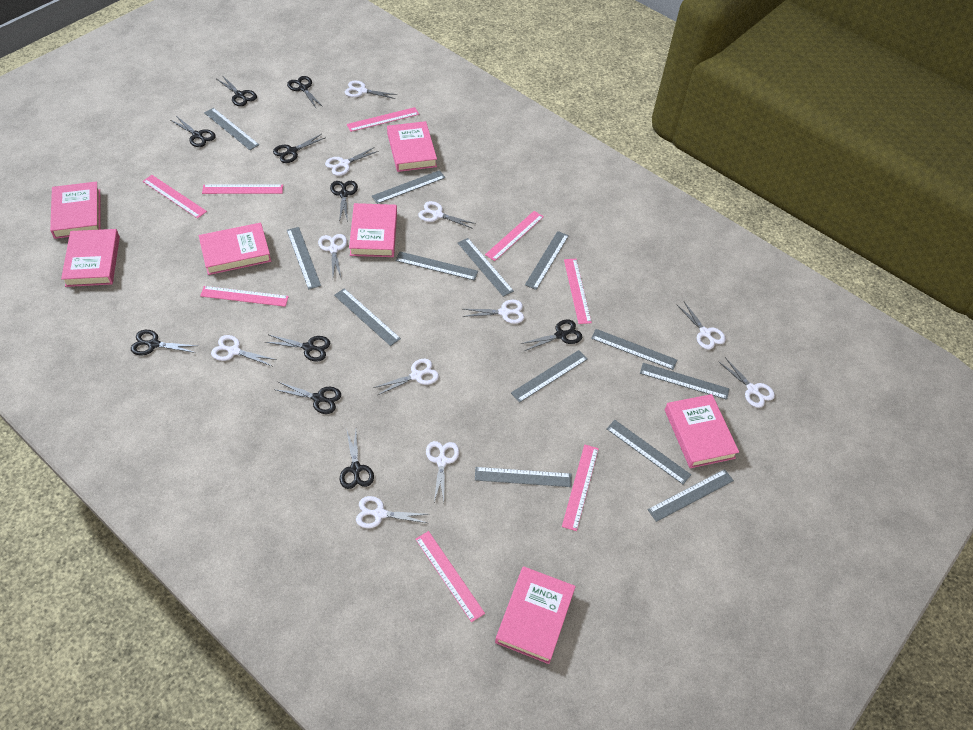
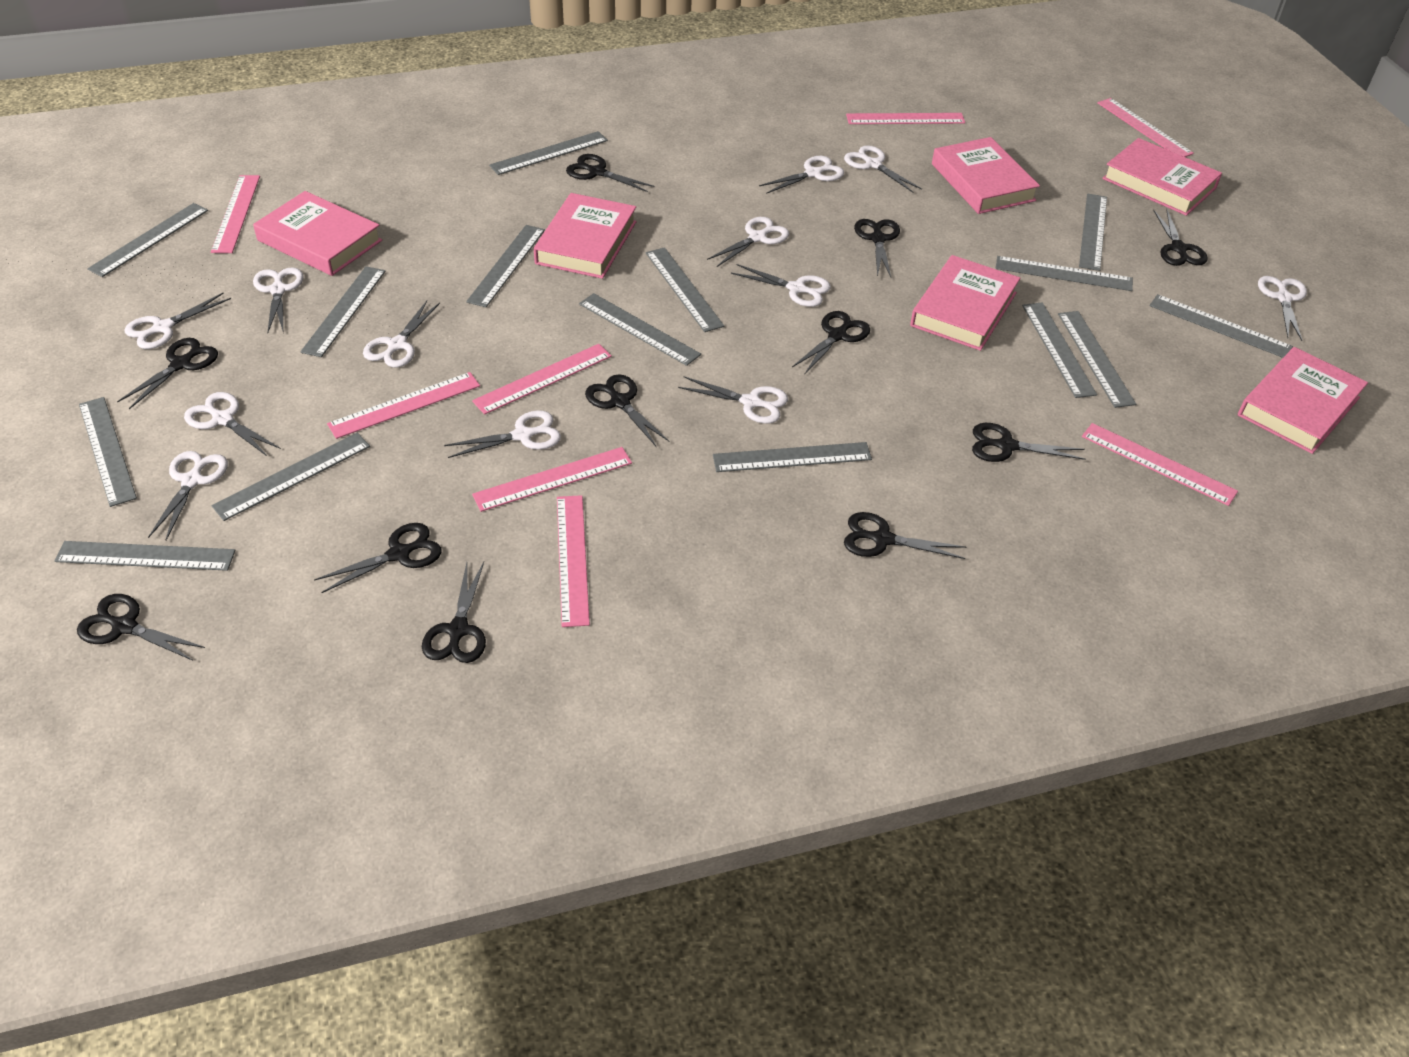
black scissors: 10 -> 11
grey ruler: 13 -> 15
pink book: 7 -> 6
white scissors: 11 -> 12

